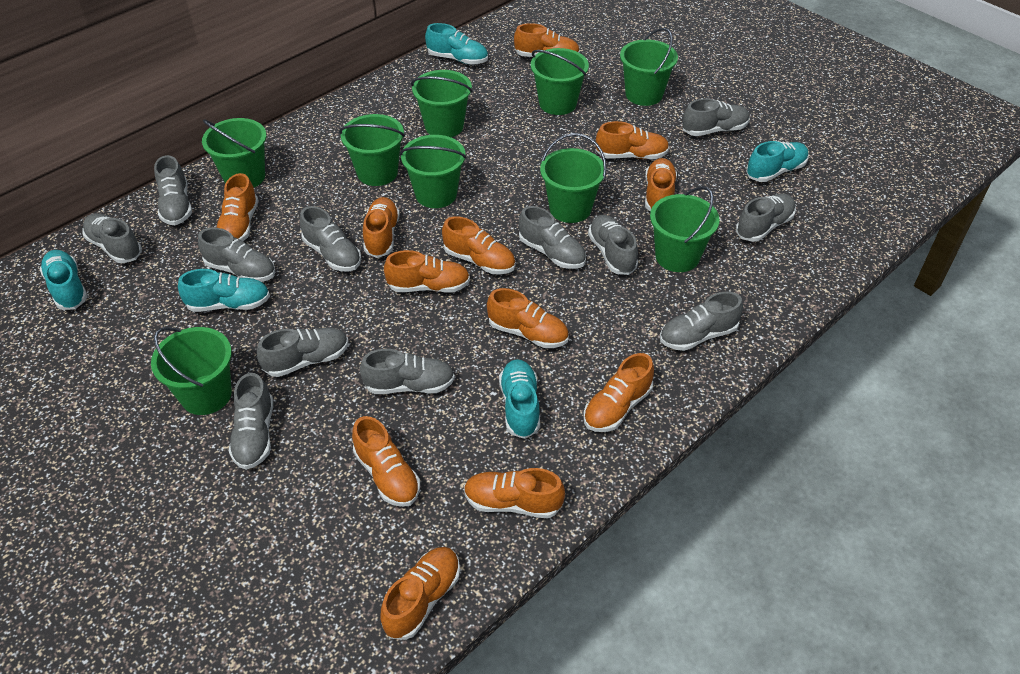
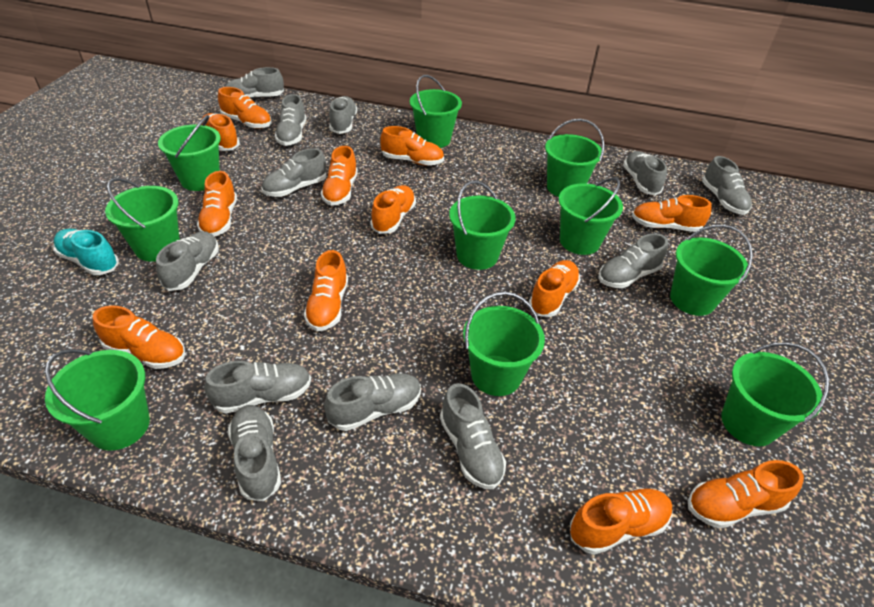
green bucket: 9 -> 10
turquoise shoe: 5 -> 1

